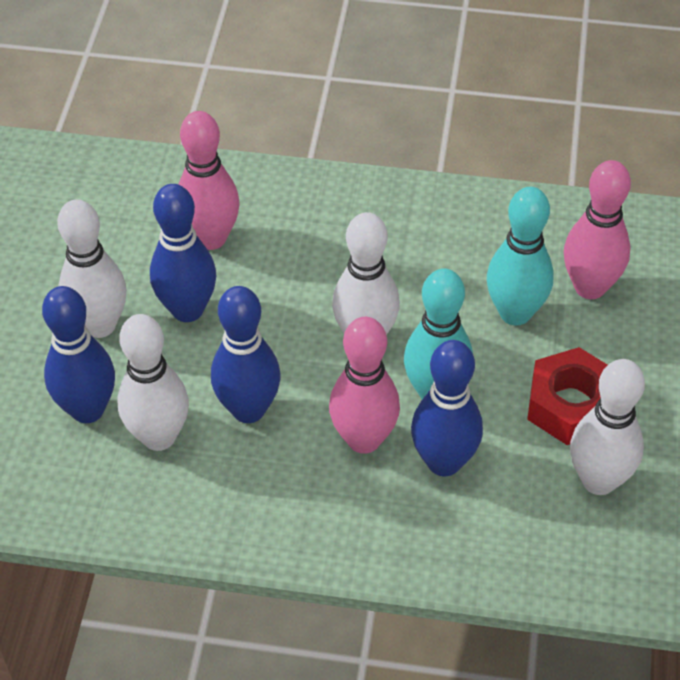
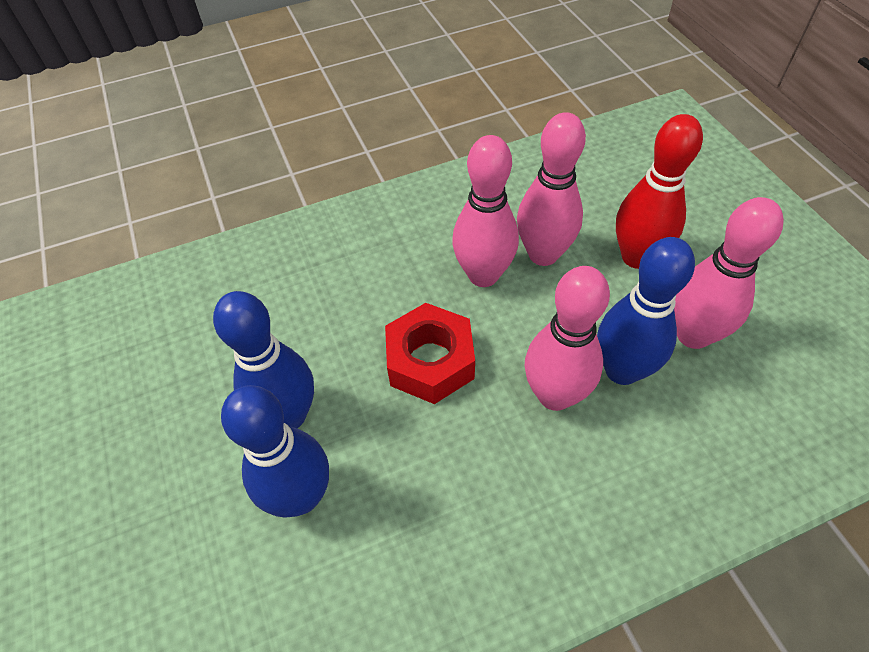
blue bowling pin: 4 -> 3
pink bowling pin: 3 -> 4
red bowling pin: 0 -> 1
turquoise bowling pin: 2 -> 0
white bowling pin: 4 -> 0

